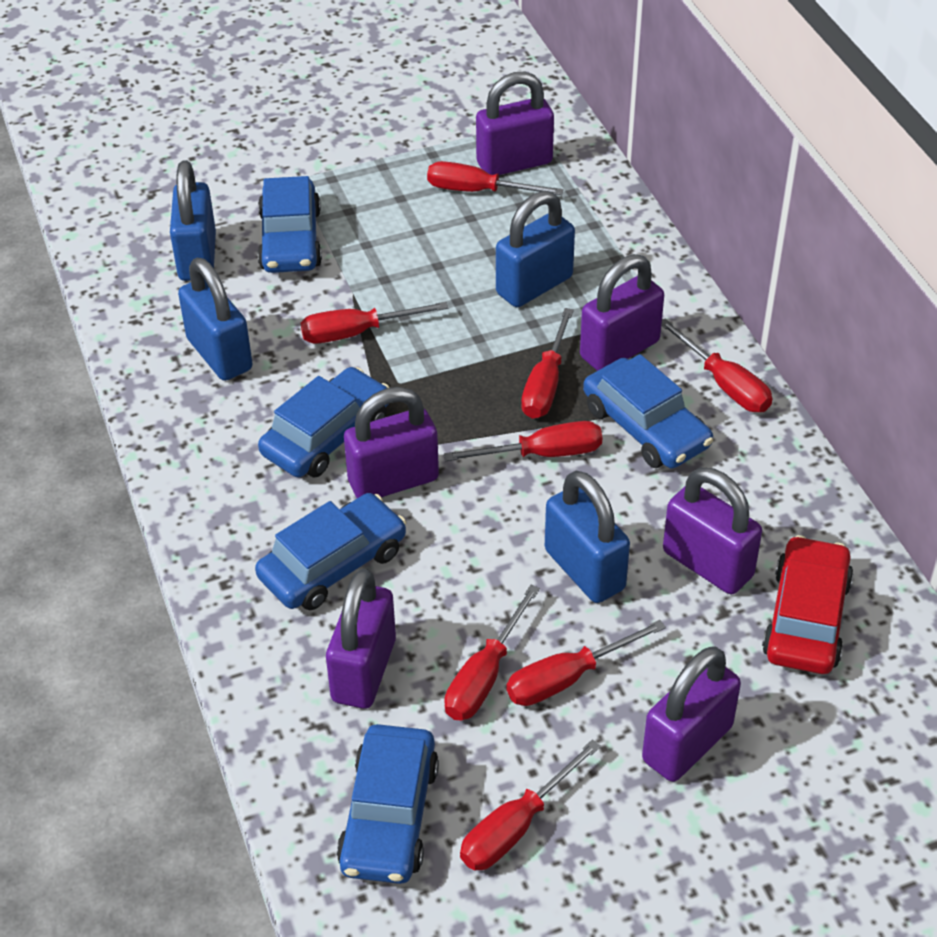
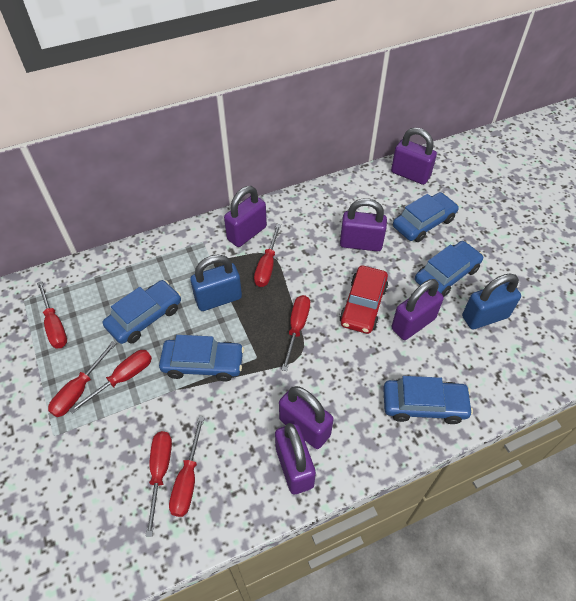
blue padlock: 4 -> 2
red screwdriver: 8 -> 7

